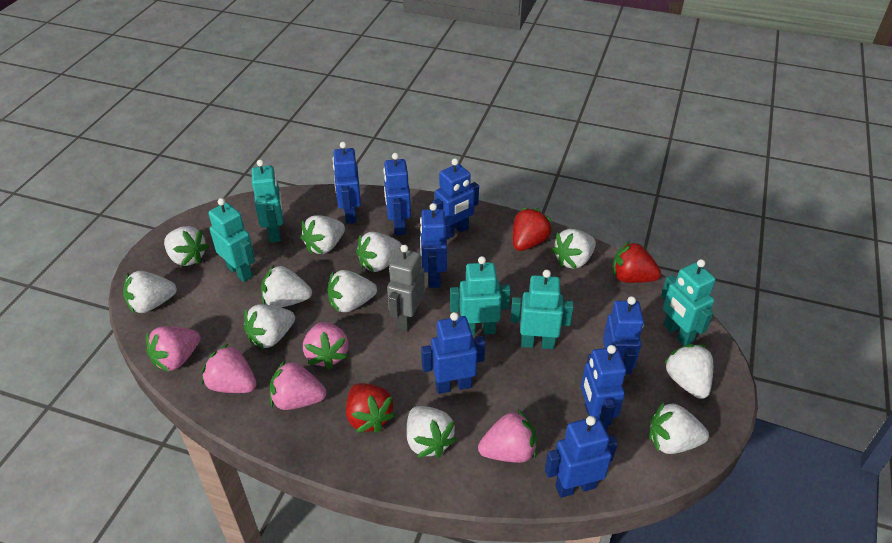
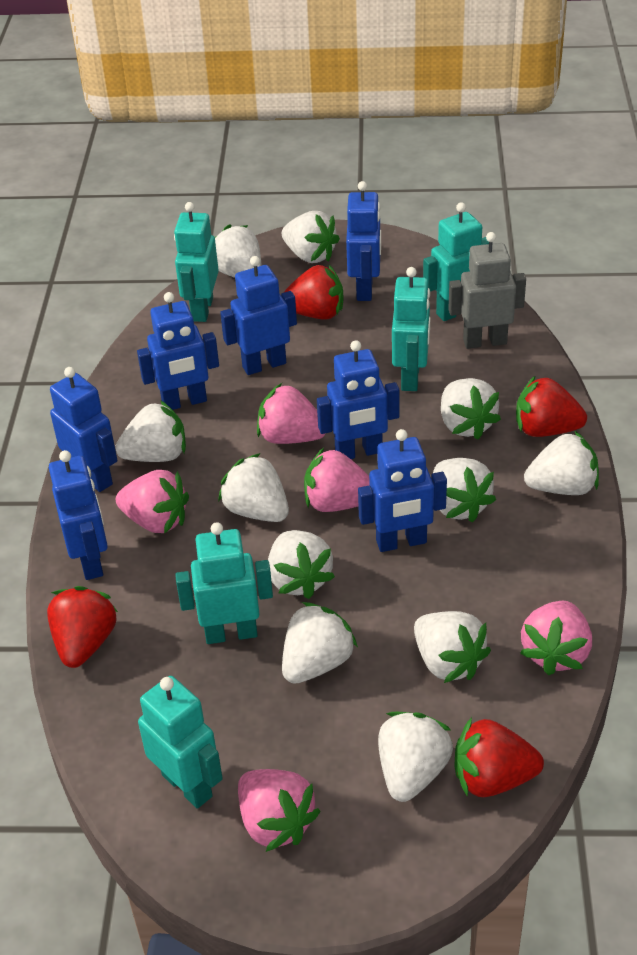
blue robot: 8 -> 7
red strawberry: 3 -> 4

